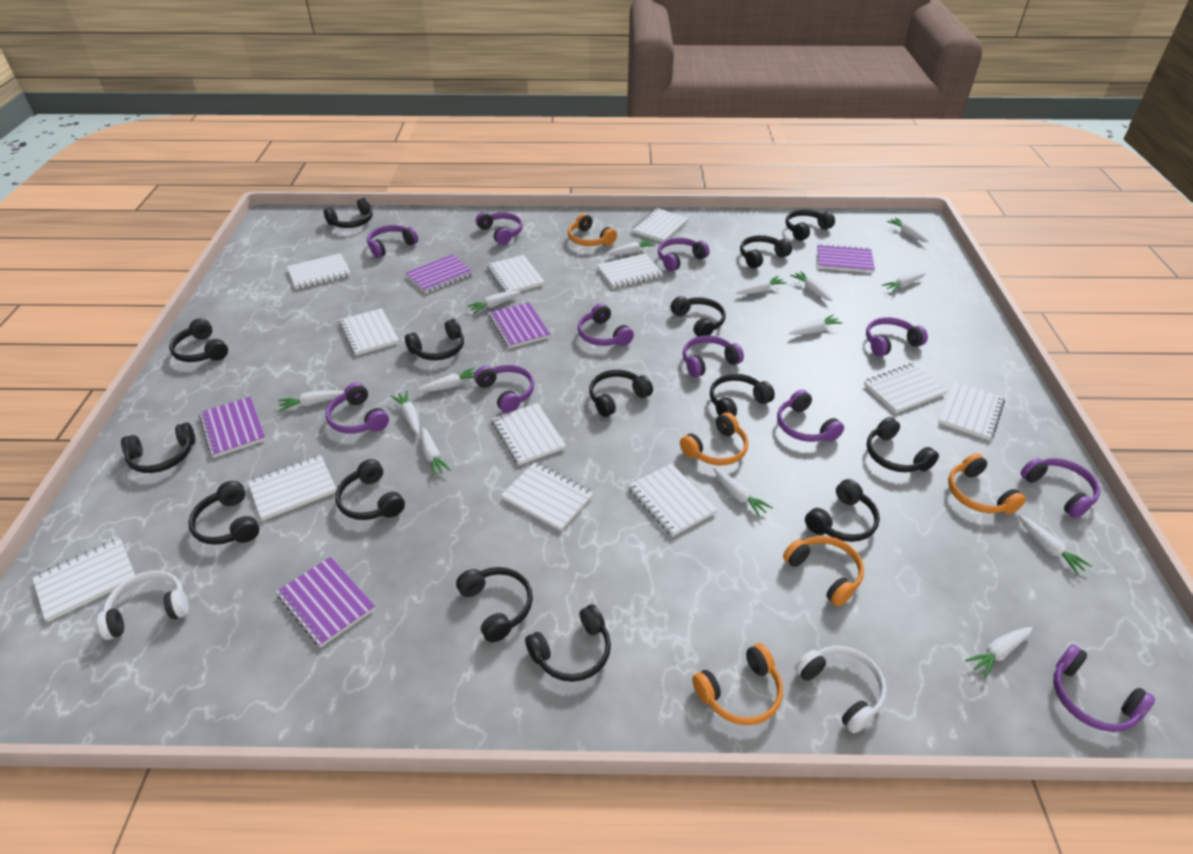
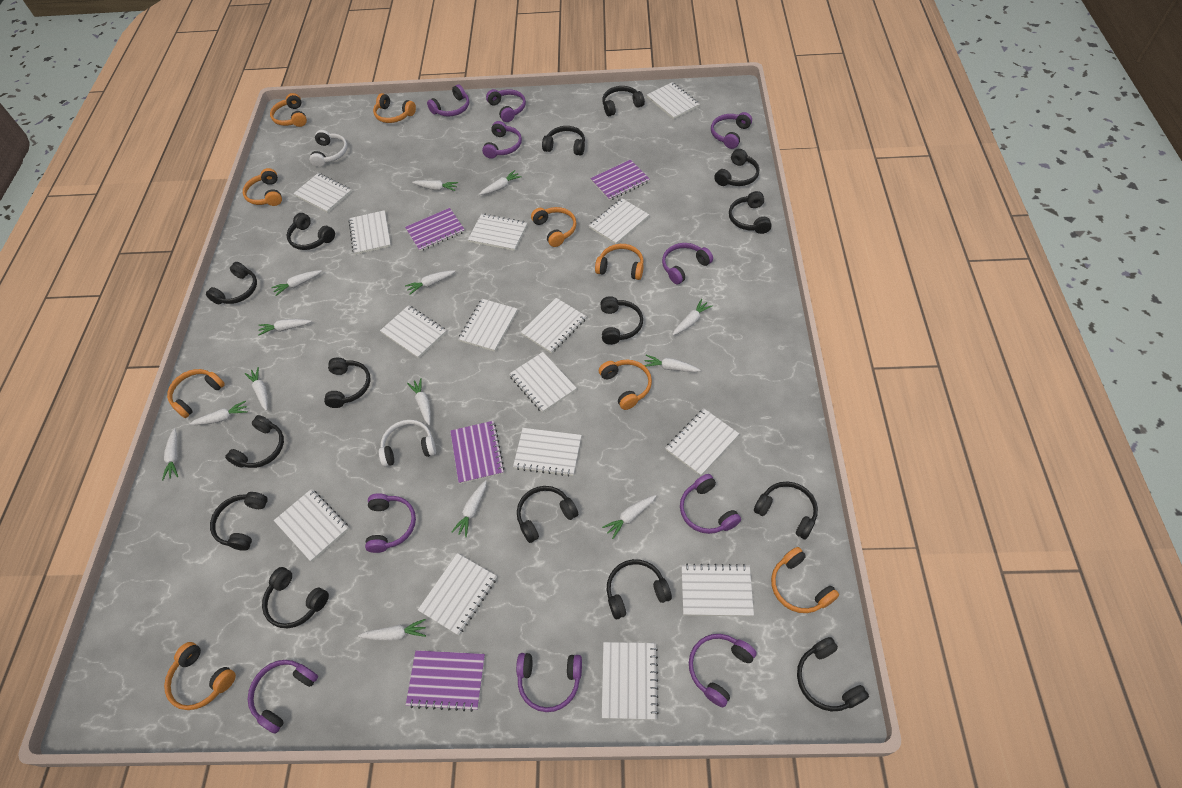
orange headphones: 5 -> 9
purple headphones: 11 -> 10
purple notebook: 5 -> 4
white notebook: 12 -> 15

